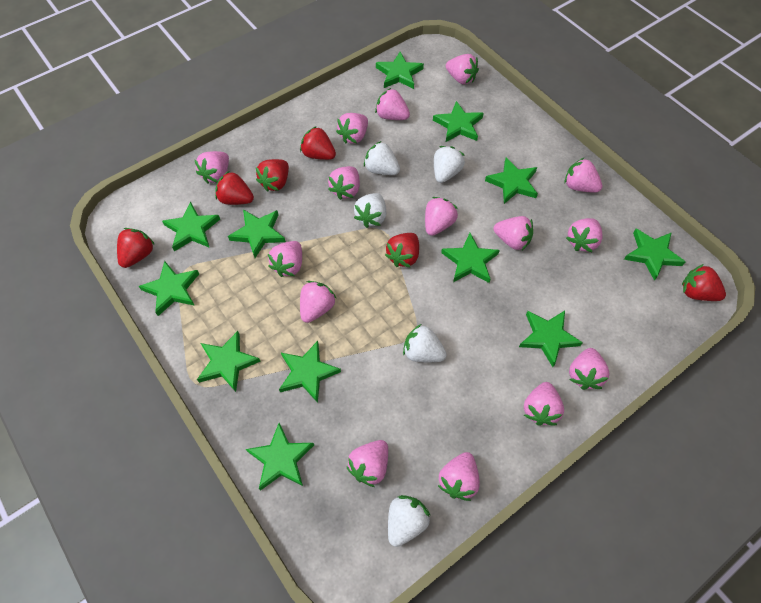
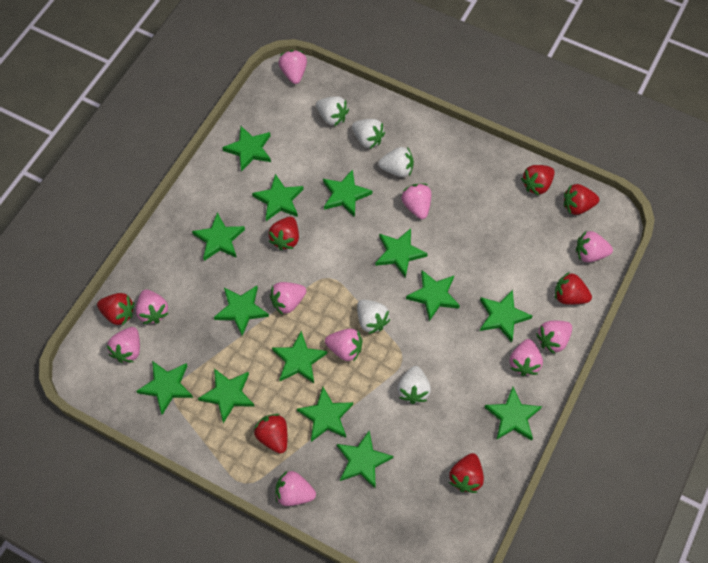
green star: 12 -> 14
pink strawberry: 15 -> 10
red strawberry: 6 -> 7

